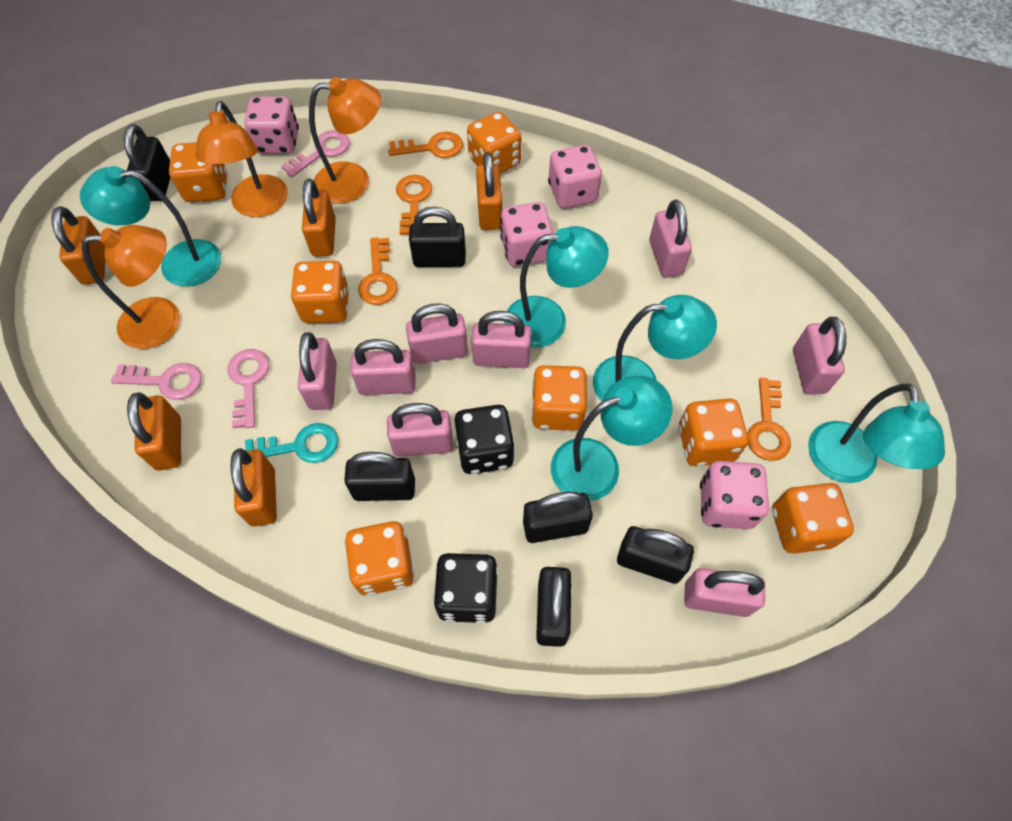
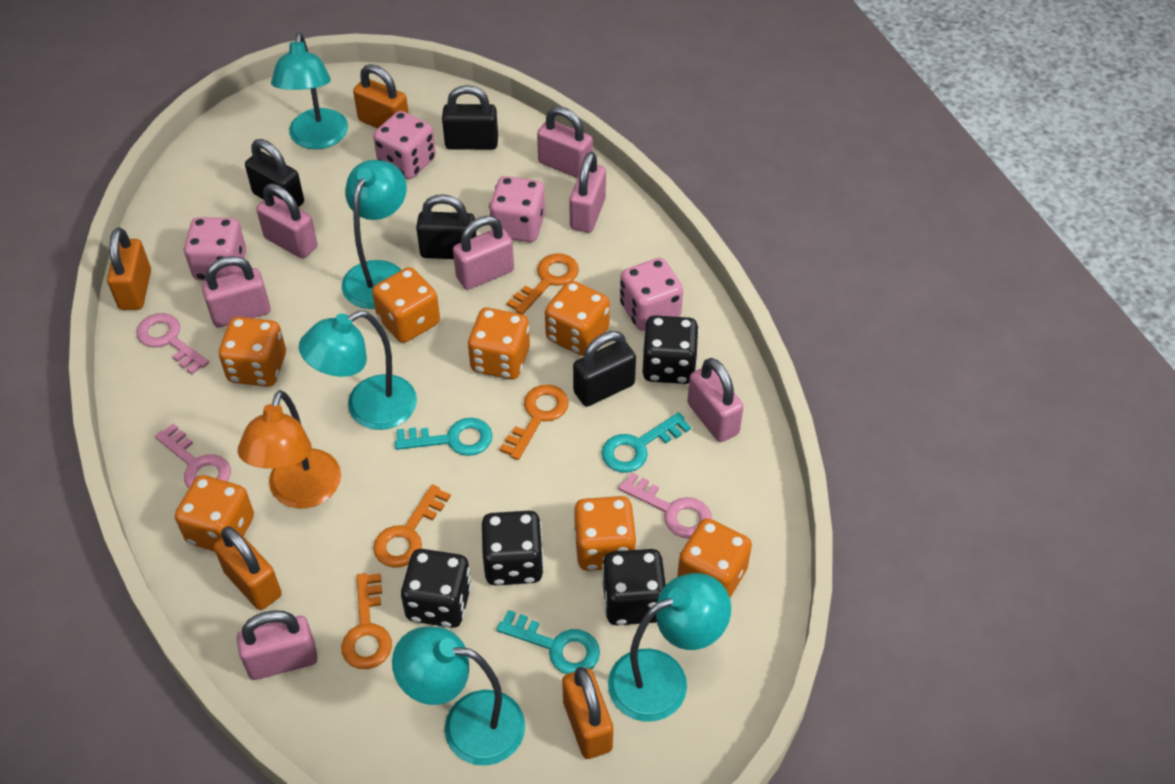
black dice: 2 -> 4
black padlock: 6 -> 4
orange lamp: 3 -> 1
orange padlock: 5 -> 4
pink padlock: 8 -> 7
turquoise key: 1 -> 3

